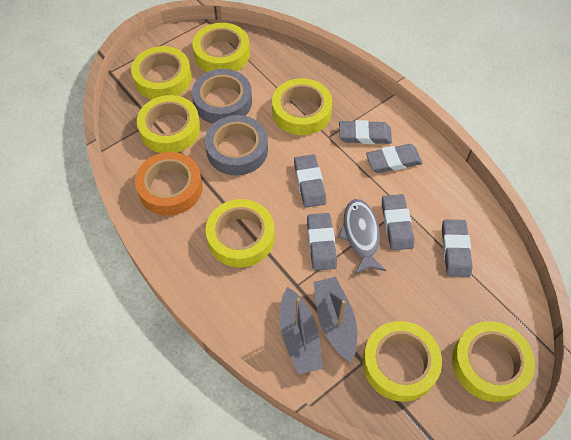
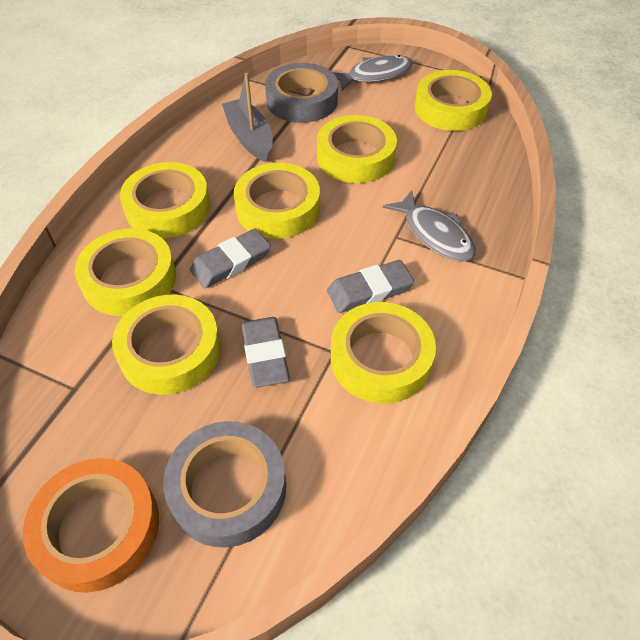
grey boat: 2 -> 1
grey eraser: 6 -> 3
grey fish: 1 -> 2

